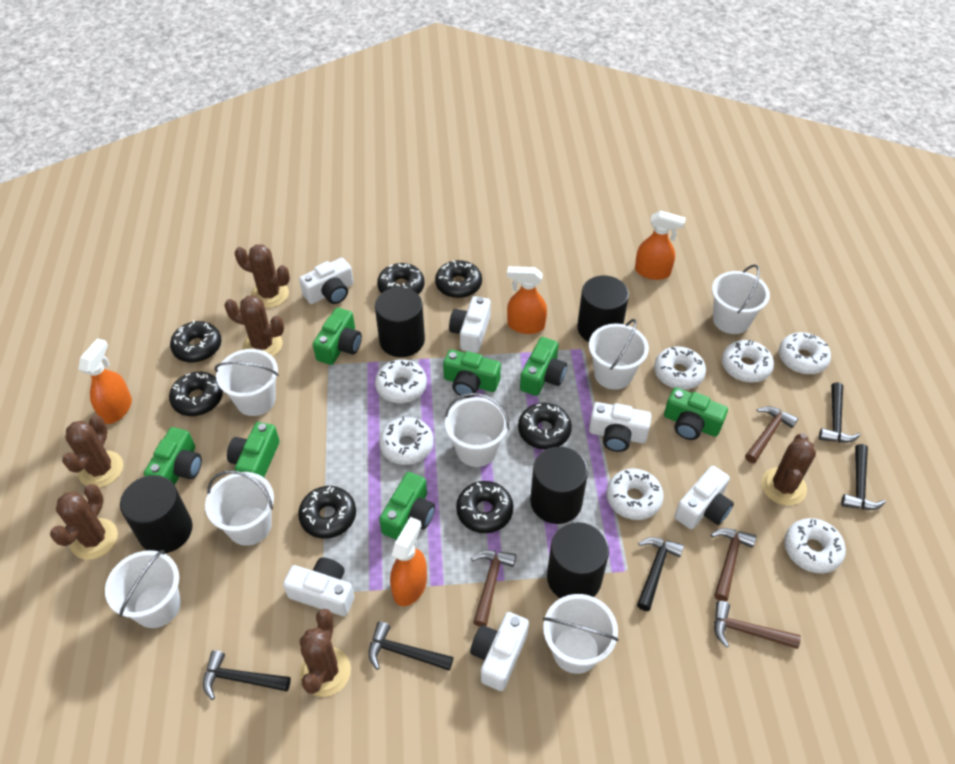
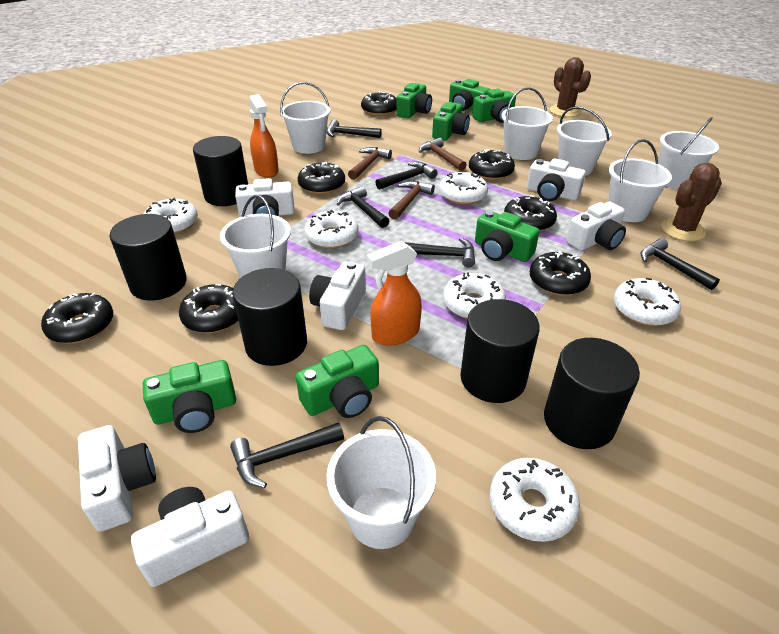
black hammer: 5 -> 6
brown cactus: 6 -> 2
brown hammer: 4 -> 3
orange spray bottle: 4 -> 2
white donut: 7 -> 6

